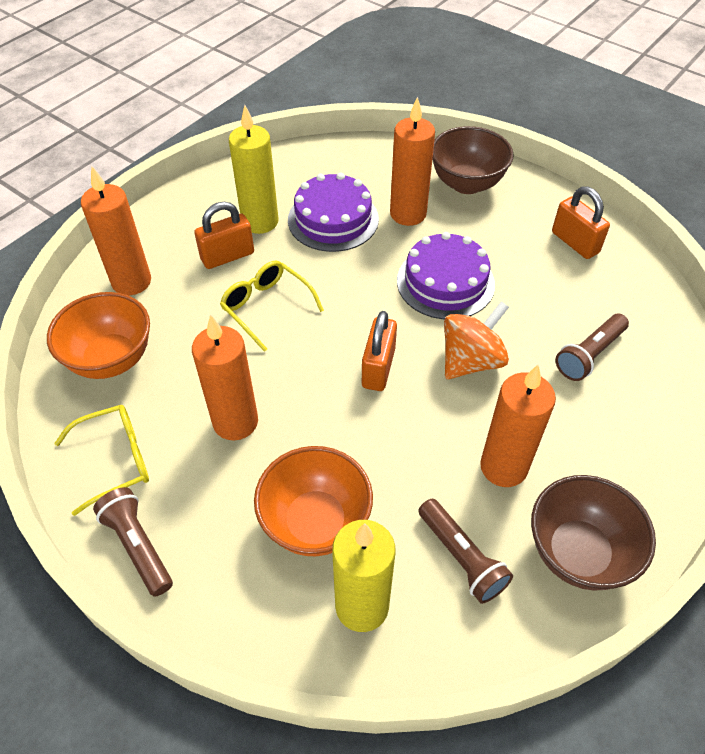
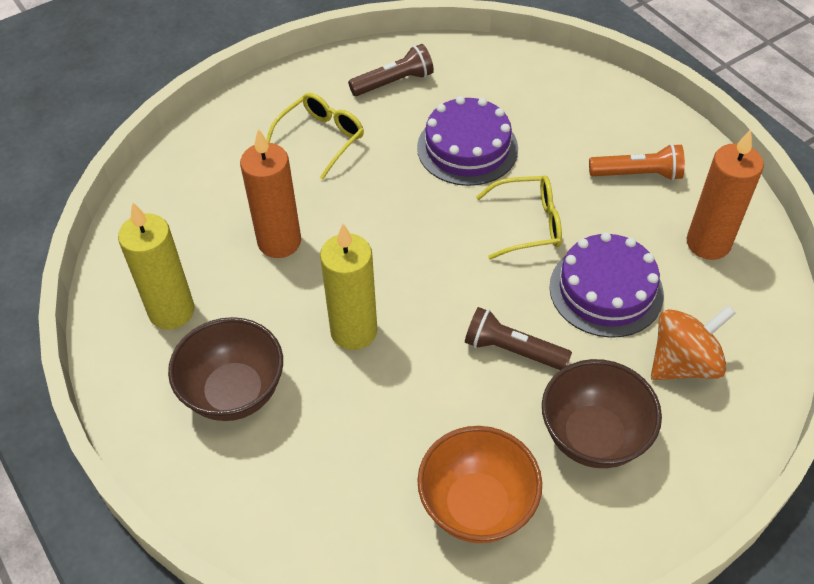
brown flashlight: 3 -> 2
orange bowl: 2 -> 1
orange candle: 4 -> 2
orange flashlight: 0 -> 1
orange padlock: 3 -> 0

